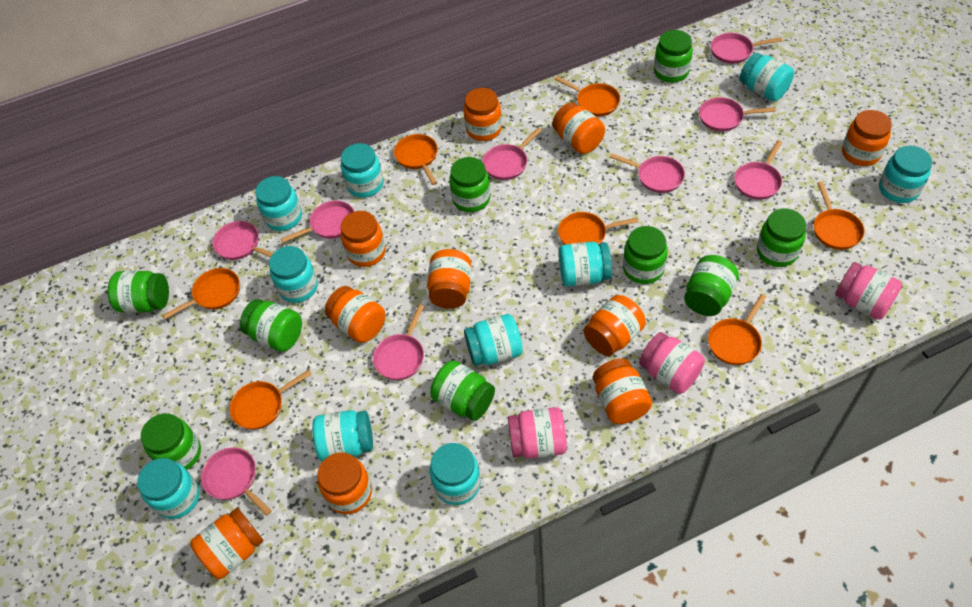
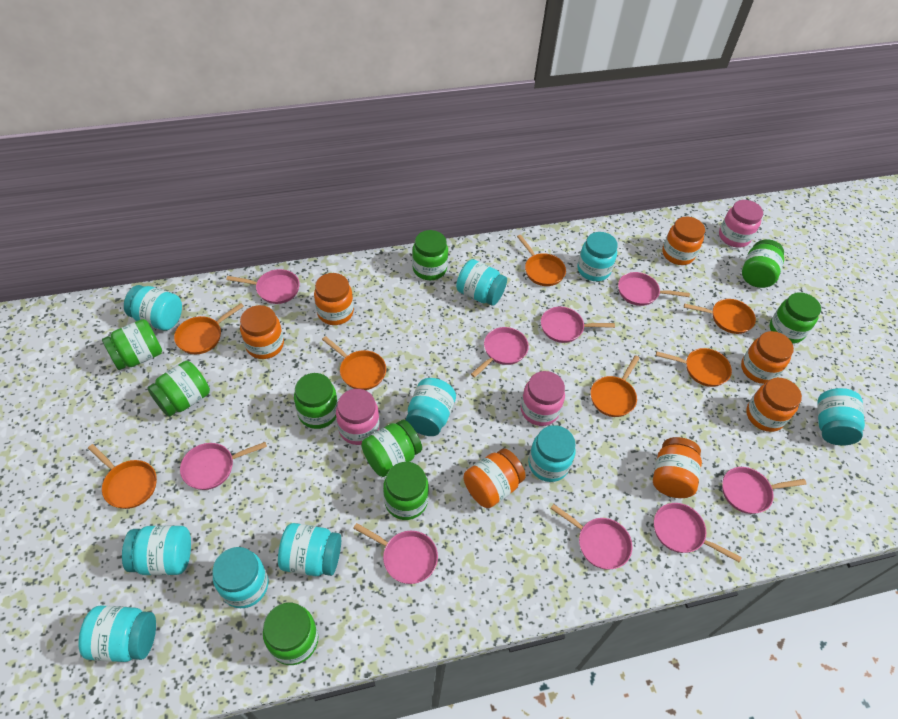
orange jar: 10 -> 7

